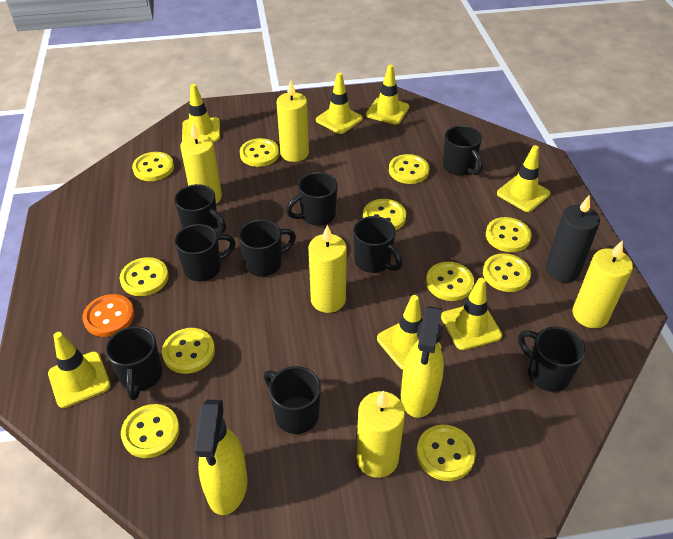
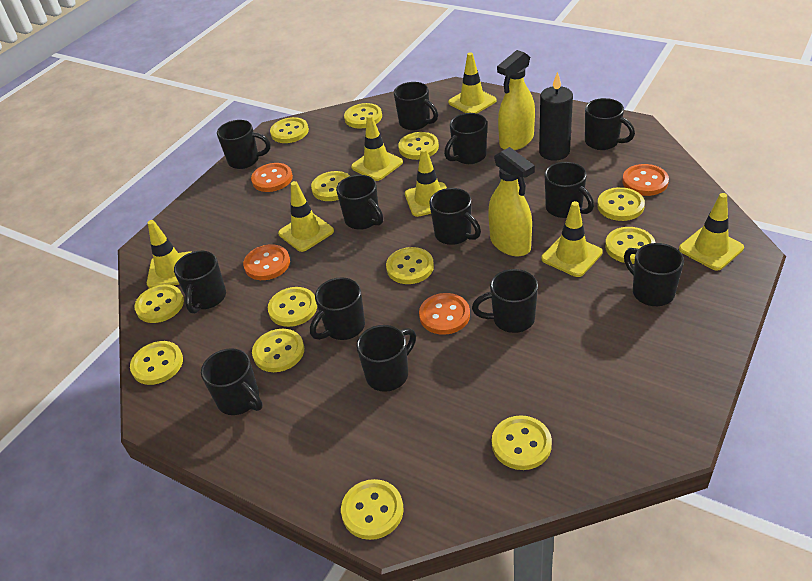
black mug: 9 -> 13
orange button: 1 -> 4
yellow button: 11 -> 13
yellow candle: 5 -> 0

